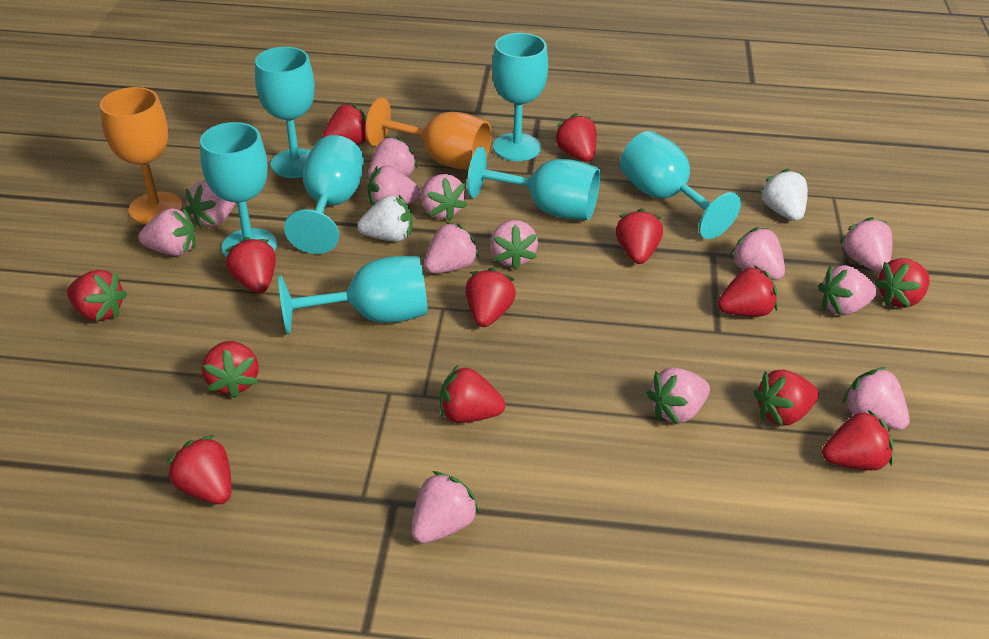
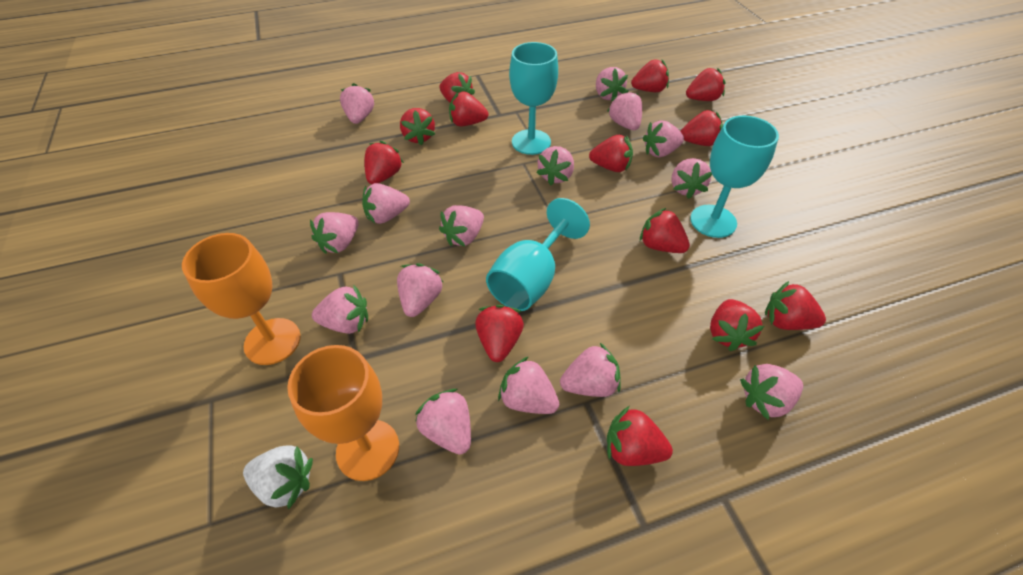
pink strawberry: 13 -> 15
turquoise goblet: 7 -> 3
white strawberry: 2 -> 1

